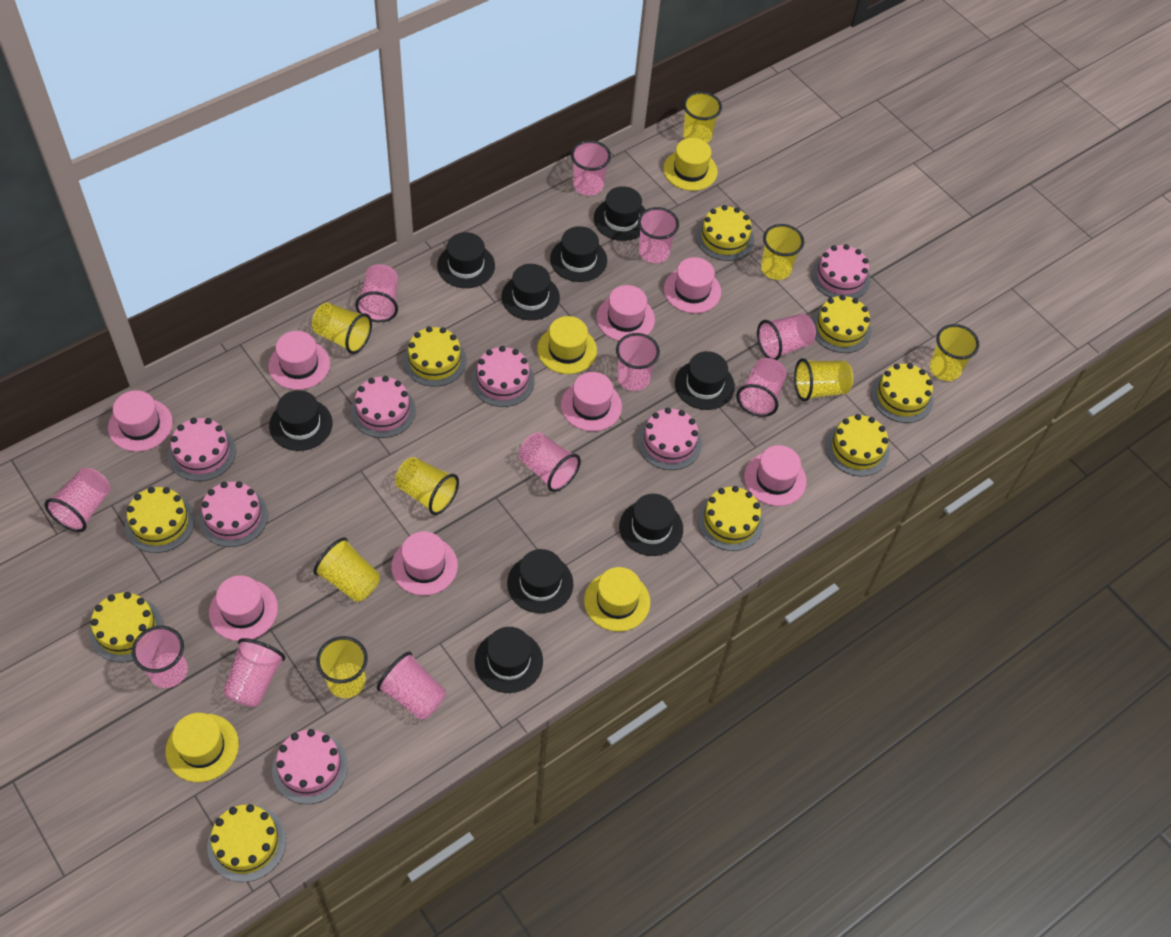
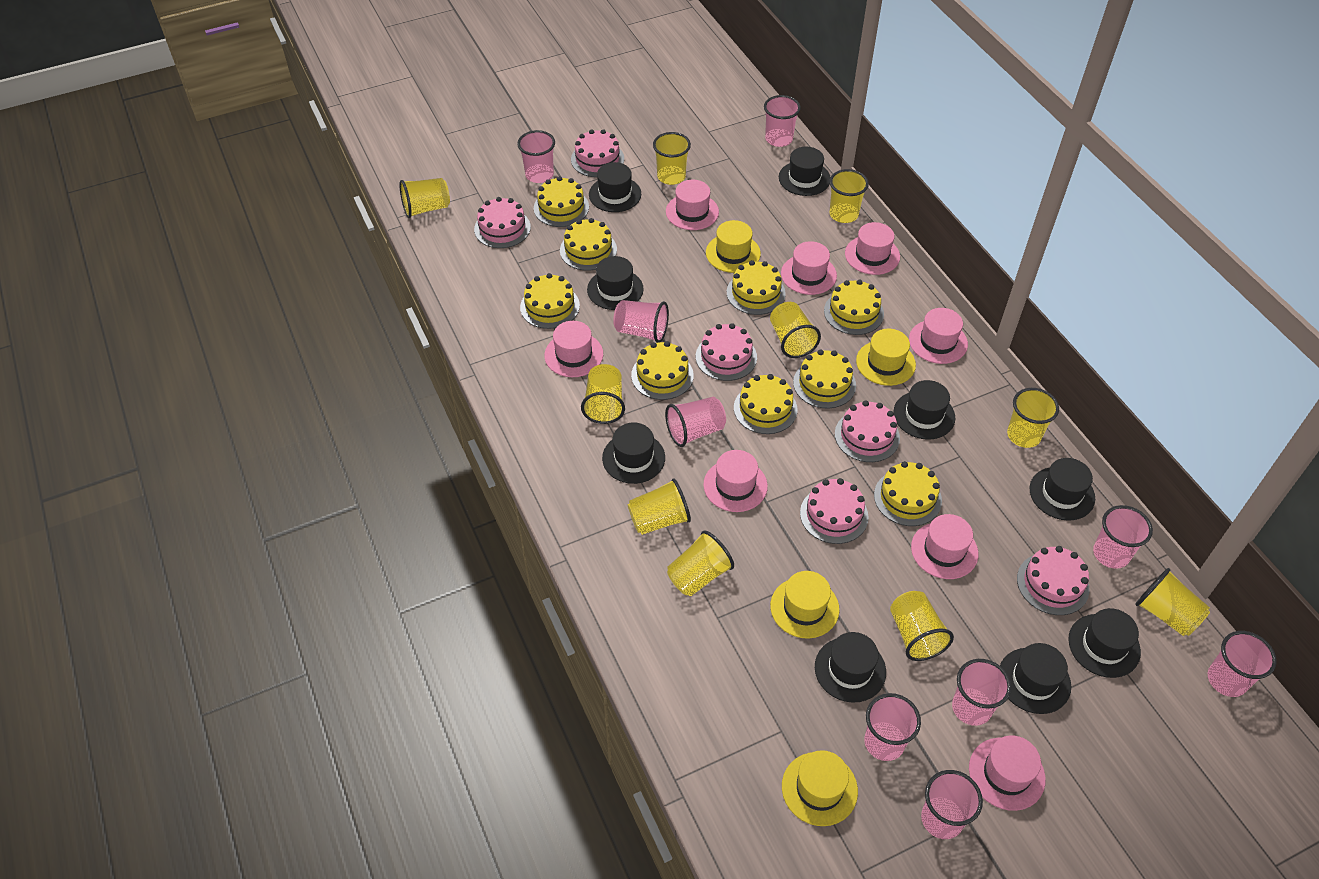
pink cake: 7 -> 6
pink cup: 11 -> 9
yellow cup: 8 -> 10

